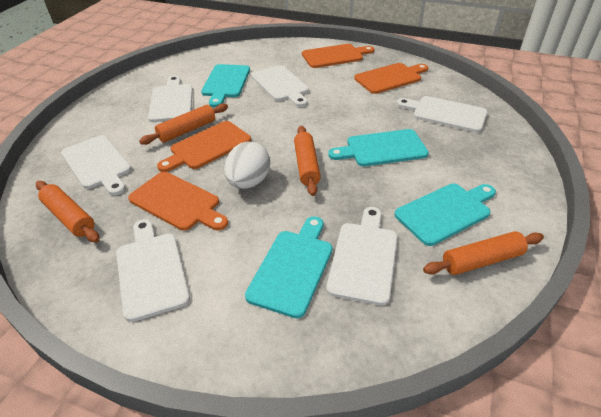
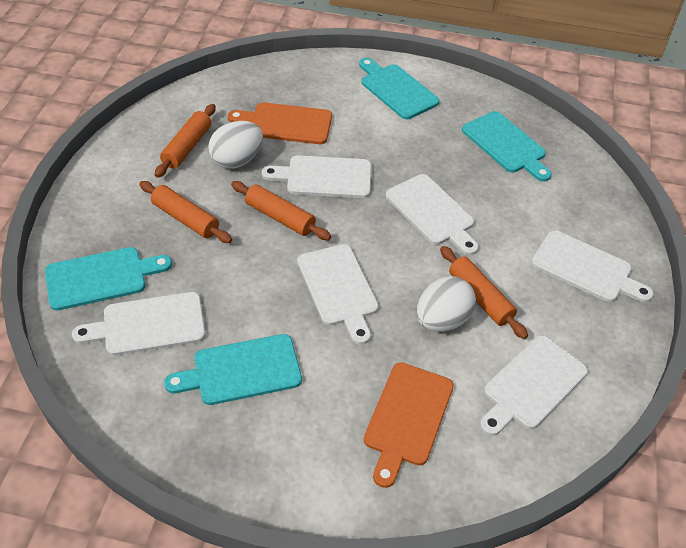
orange cutting board: 4 -> 2
white egg: 1 -> 2

